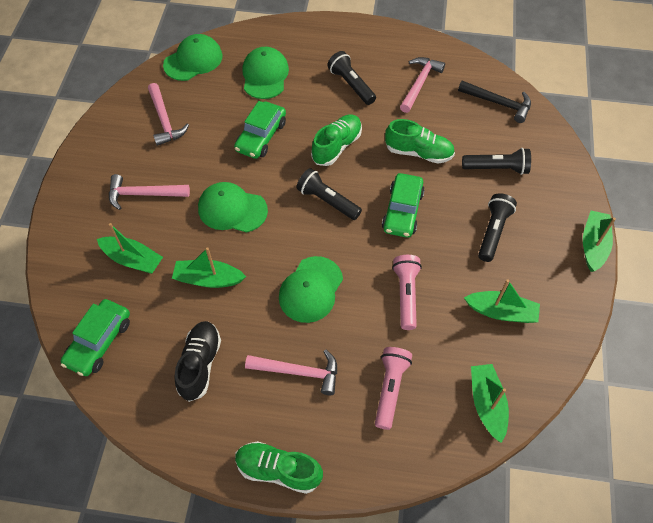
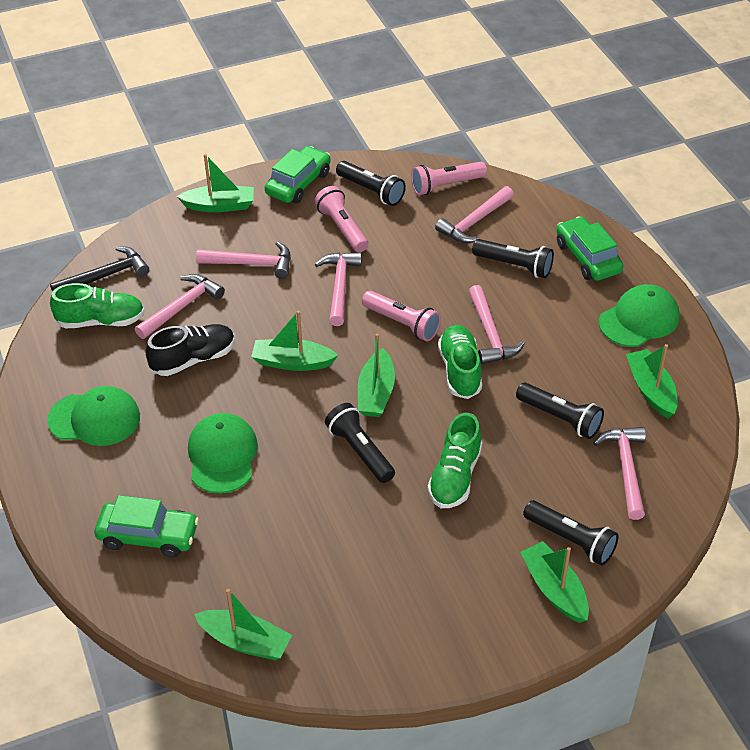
black flashlight: 4 -> 5
green boat: 5 -> 6
green cap: 4 -> 3
pink flashlight: 2 -> 3
pink hammer: 4 -> 6

